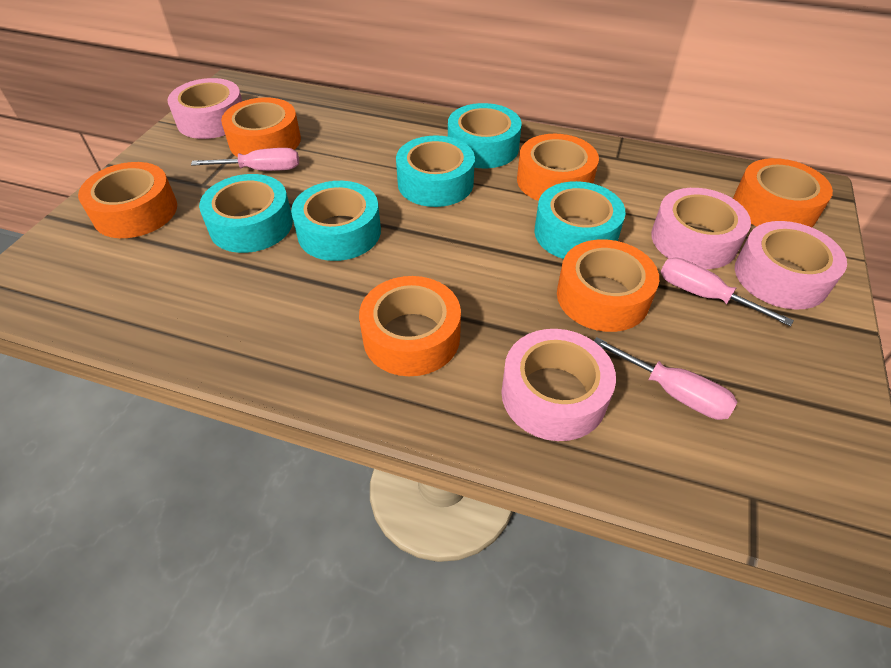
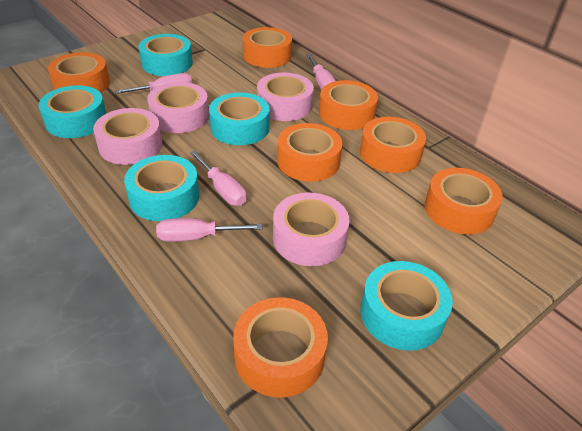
orange tape: 6 -> 7
pink screwdriver: 3 -> 4

